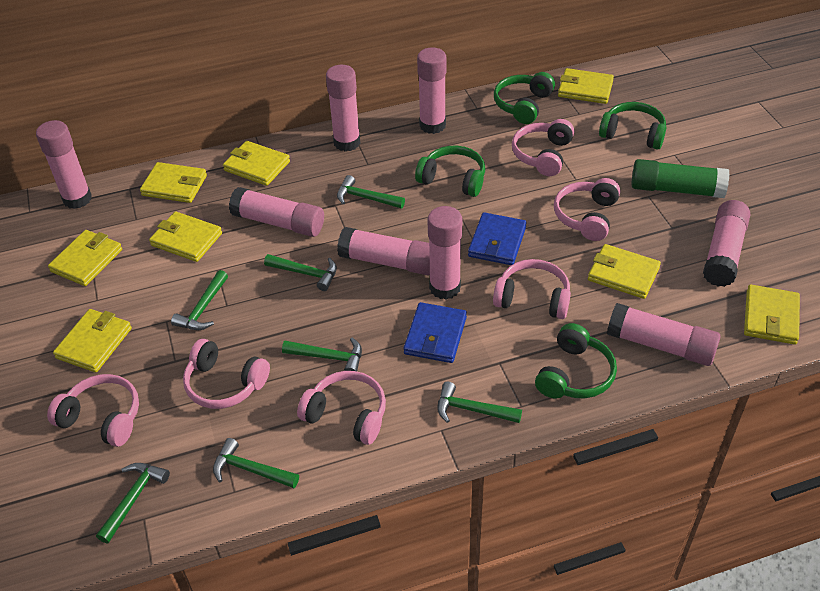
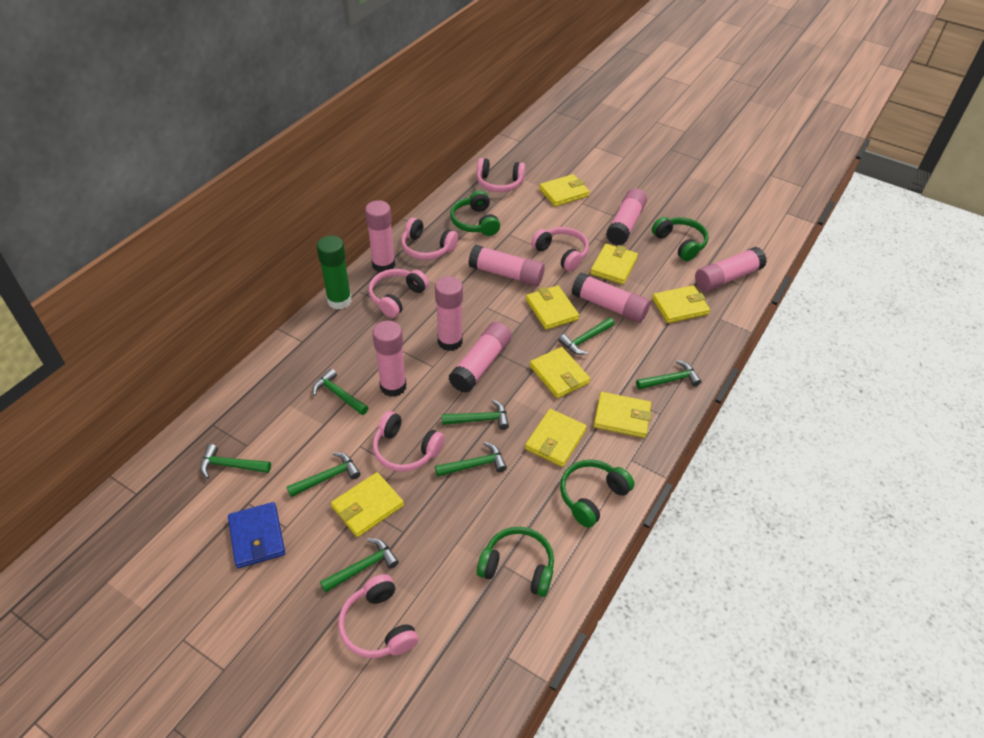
blue wallet: 2 -> 1
green hammer: 7 -> 8

